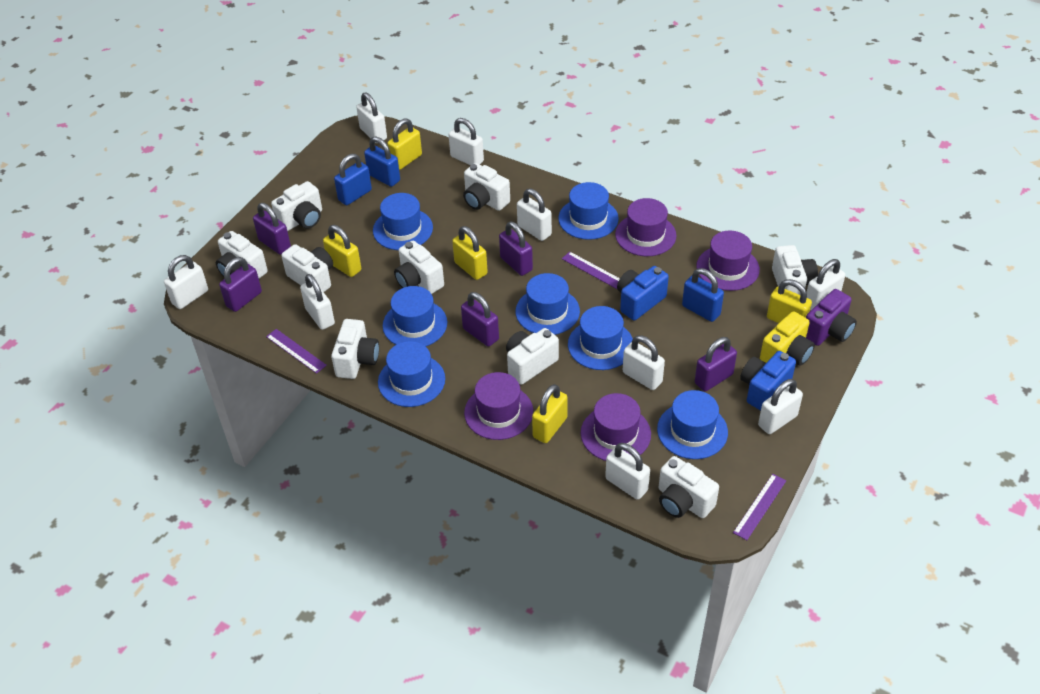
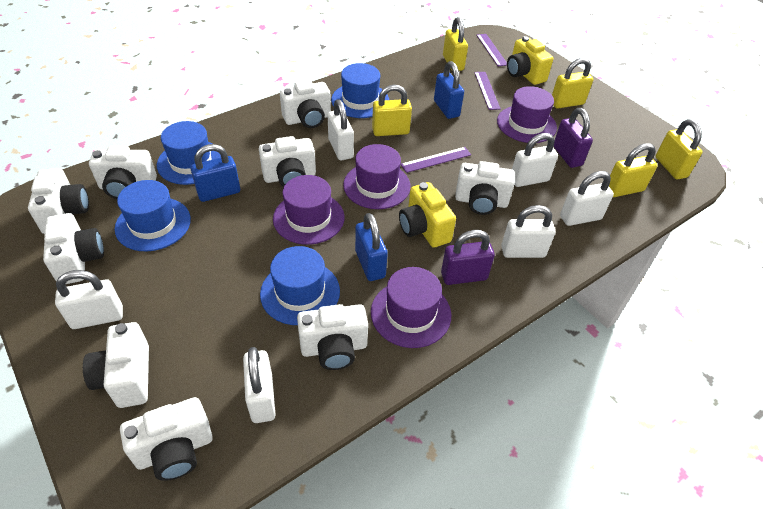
blue camera: 2 -> 0
blue hat: 7 -> 4
purple camera: 1 -> 0
purple padlock: 5 -> 2
white padlock: 9 -> 6
yellow camera: 1 -> 2

